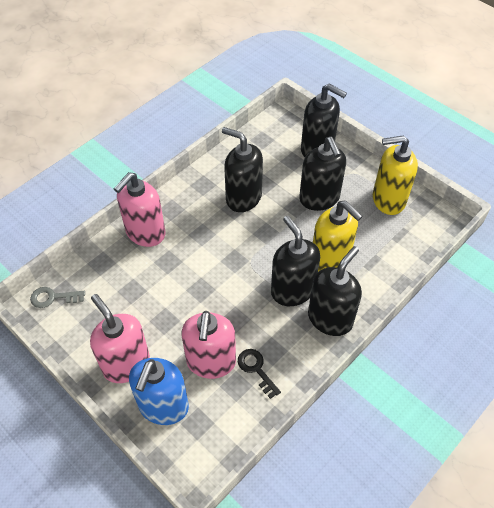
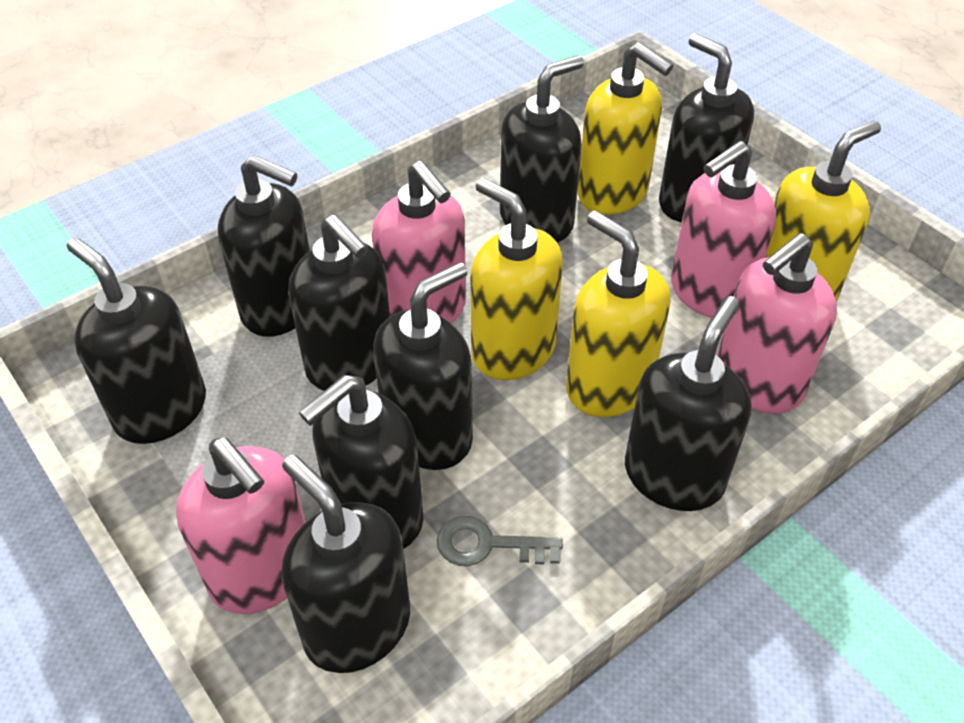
black key: 1 -> 0
black soap dispenser: 5 -> 9
blue soap dispenser: 1 -> 0
pink soap dispenser: 3 -> 4
yellow soap dispenser: 2 -> 4

